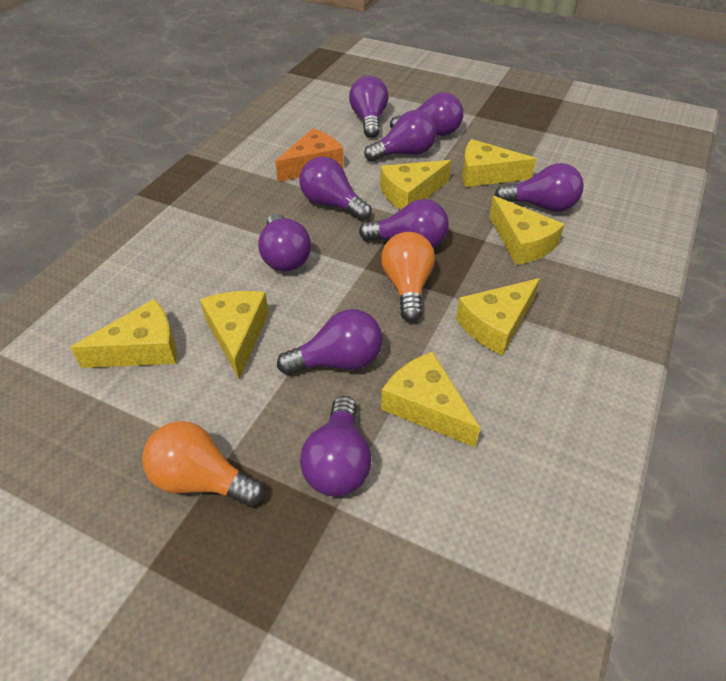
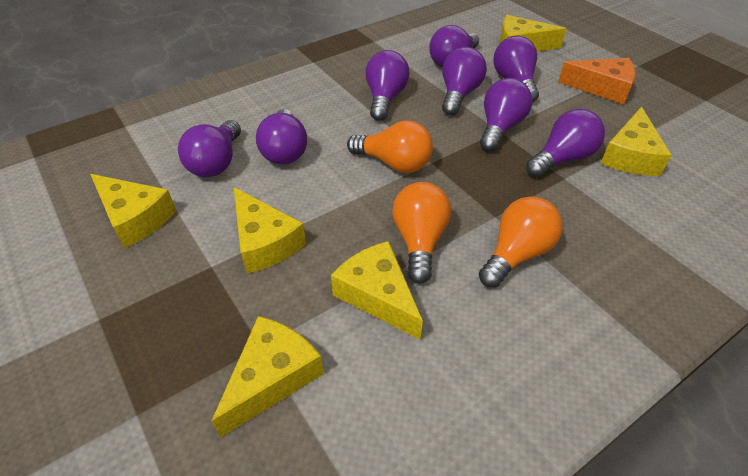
orange light bulb: 2 -> 3
purple light bulb: 9 -> 8
yellow cheese: 7 -> 6

